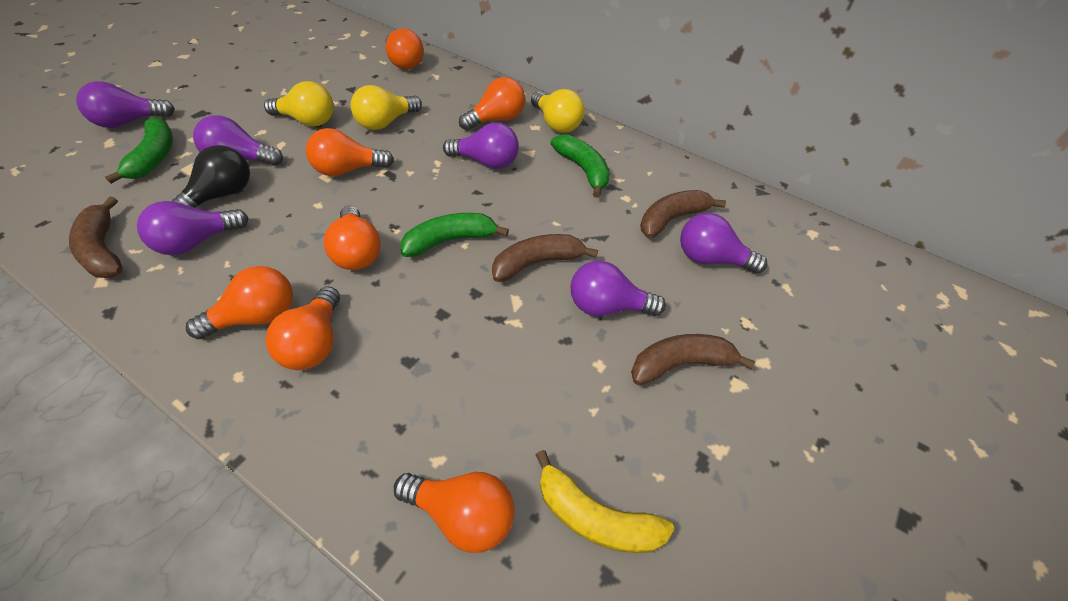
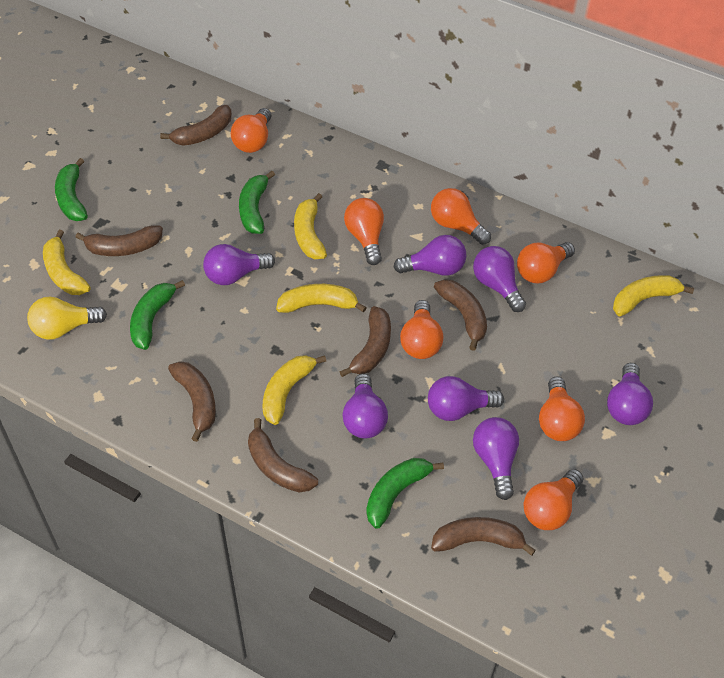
black light bulb: 1 -> 0
brown banana: 4 -> 7
green banana: 3 -> 4
purple light bulb: 6 -> 7
yellow banana: 1 -> 5
yellow light bulb: 3 -> 1

